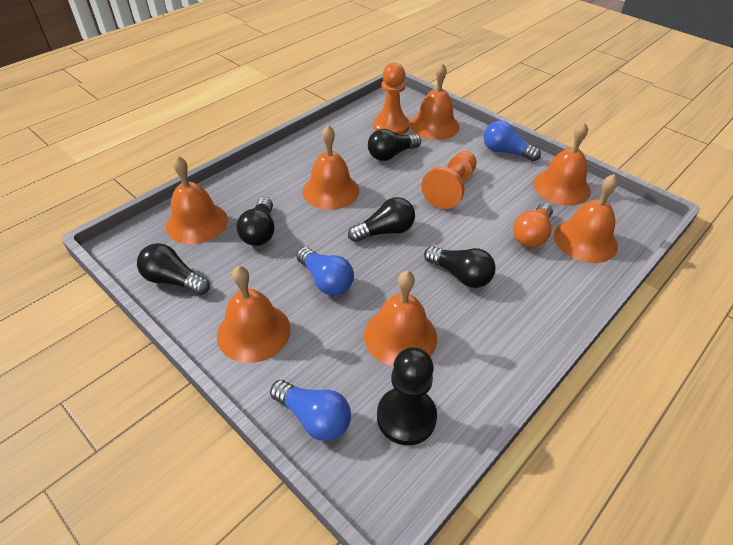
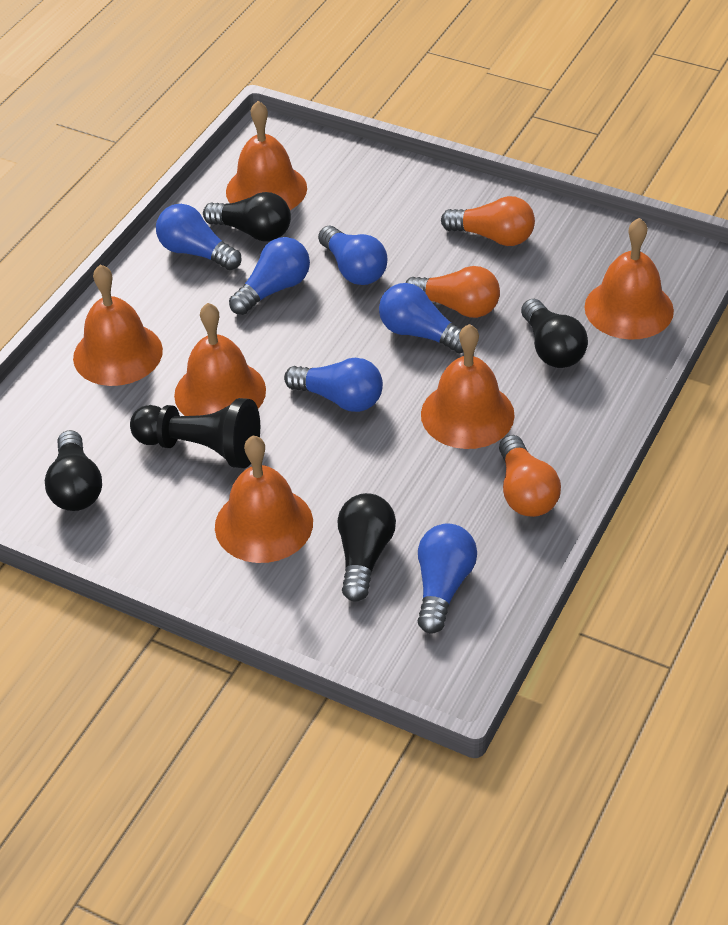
black light bulb: 5 -> 4
blue light bulb: 3 -> 6
orange bell: 7 -> 6
orange light bulb: 1 -> 3
orange pawn: 2 -> 0

